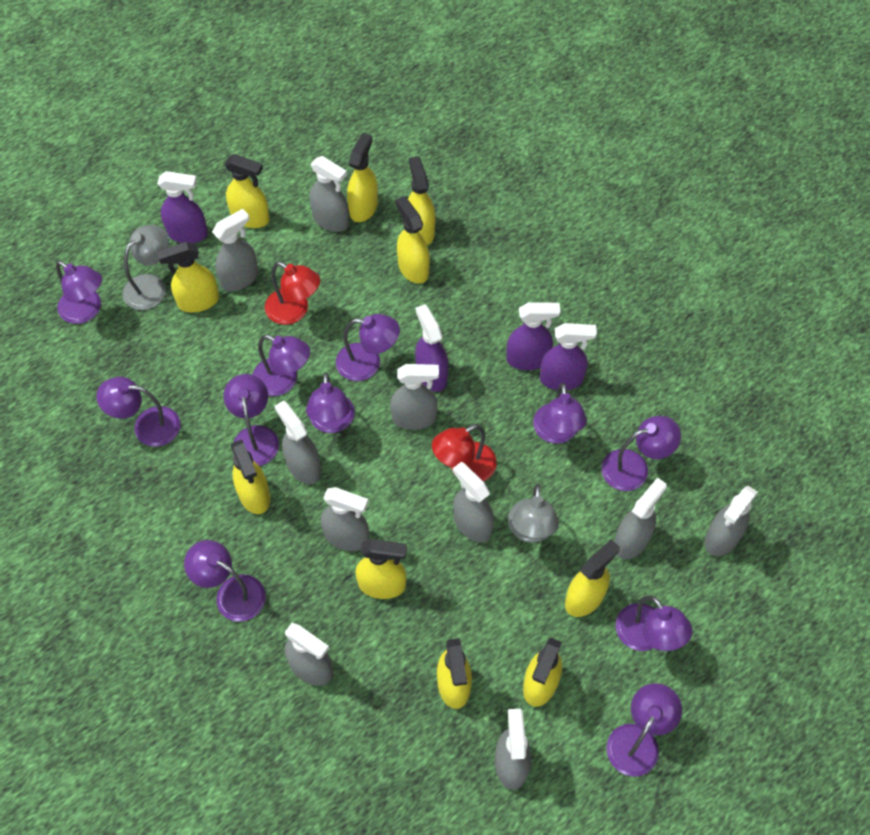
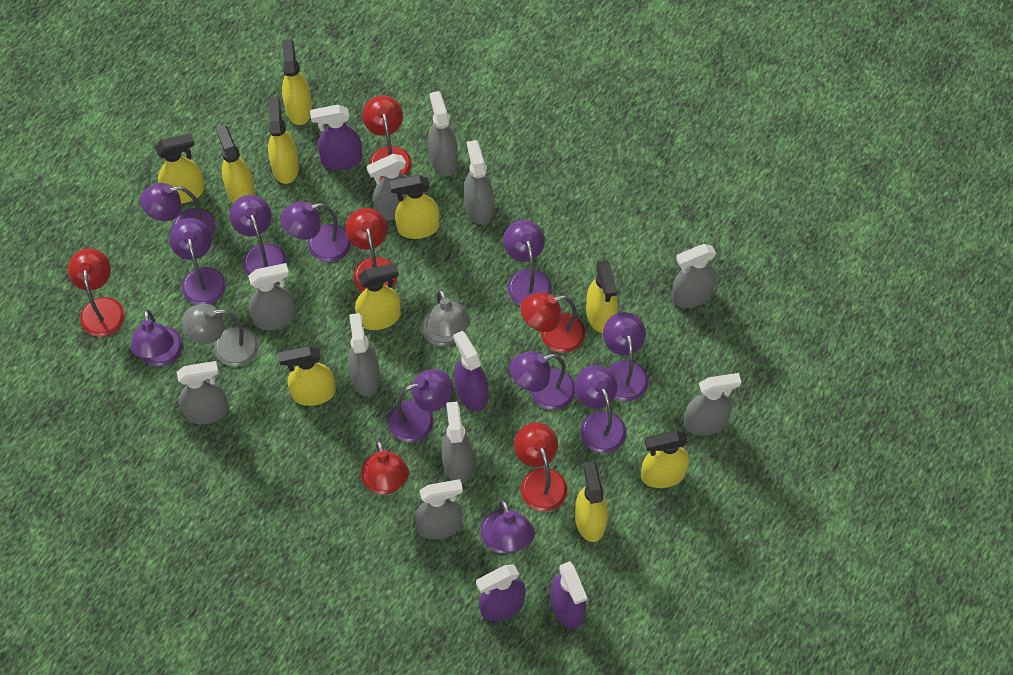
red lamp: 2 -> 6

